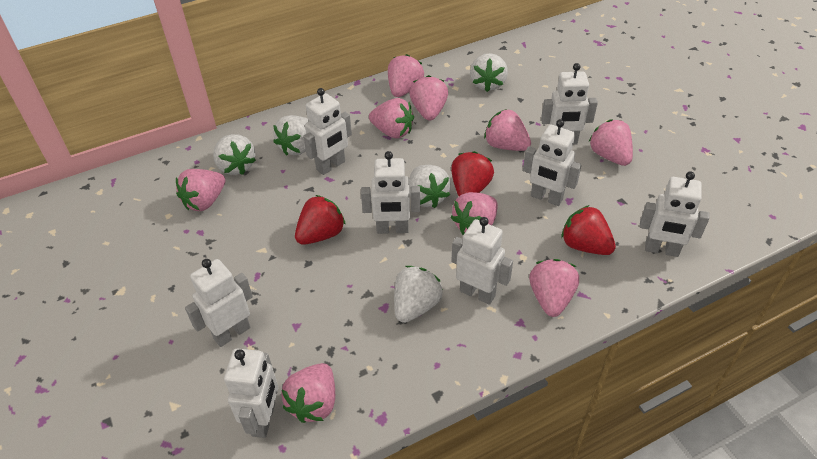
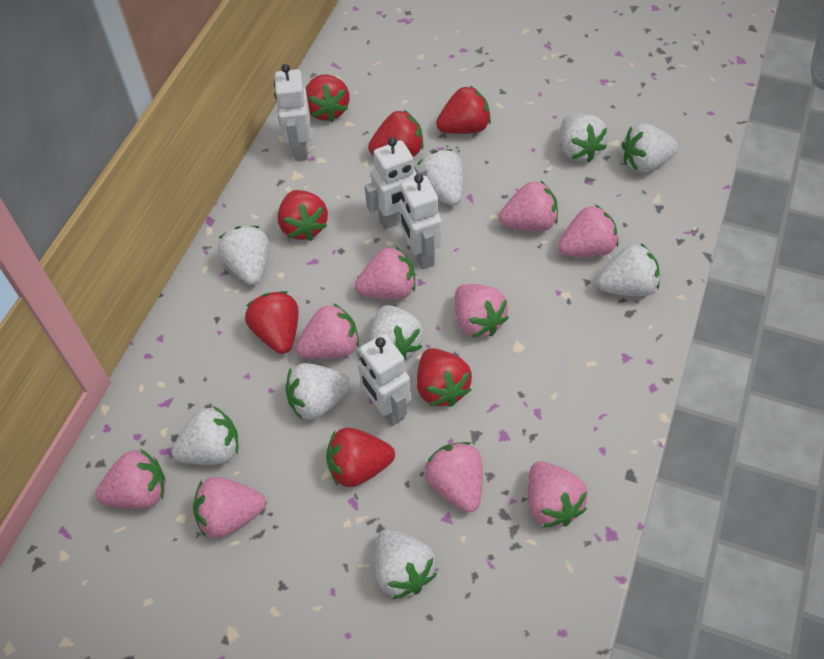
red strawberry: 3 -> 7
white robot: 8 -> 4
white strawberry: 5 -> 9

